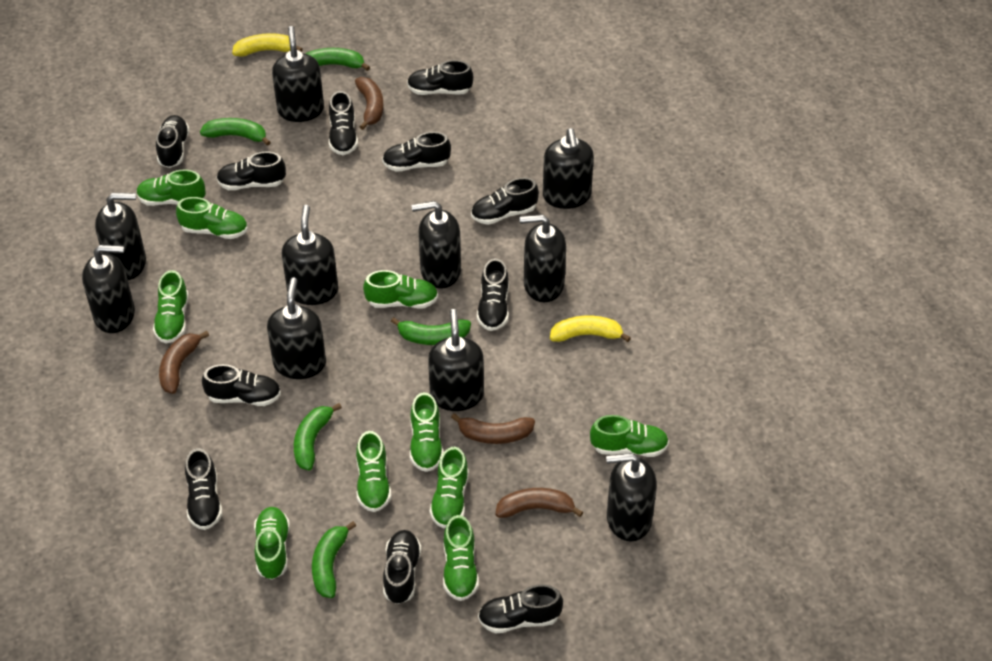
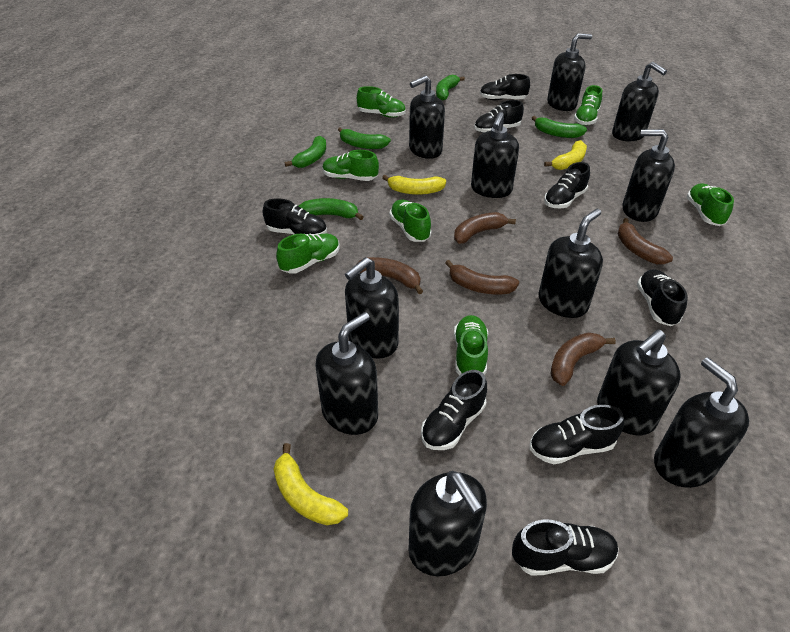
black shoe: 11 -> 8
black soap dispenser: 10 -> 11
brown banana: 4 -> 5
green shoe: 10 -> 7
yellow banana: 2 -> 3

